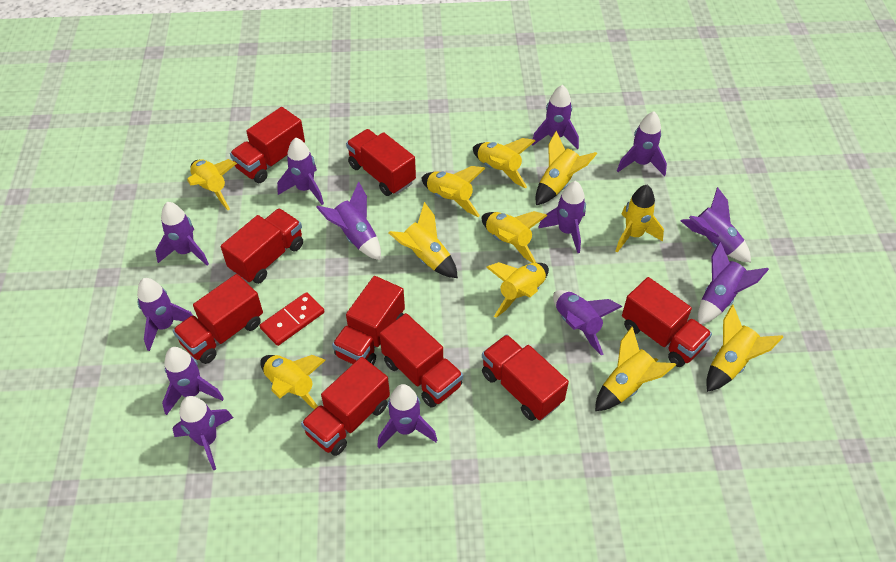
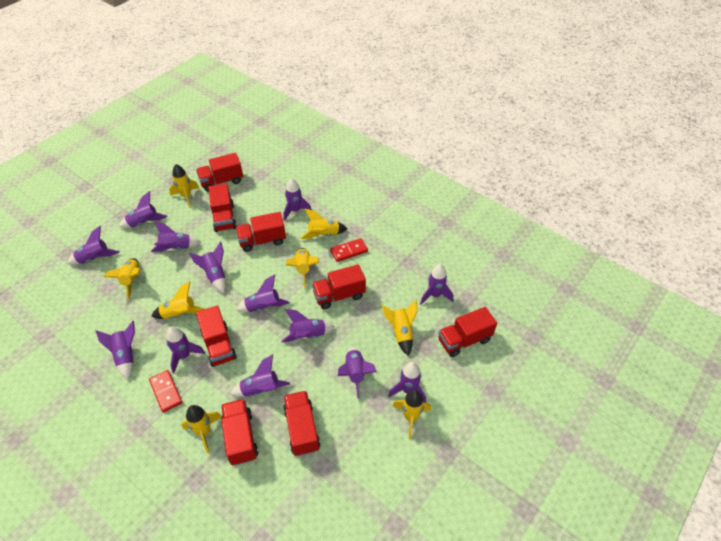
red domino: 1 -> 2
red truck: 9 -> 8
yellow rocket: 11 -> 8

